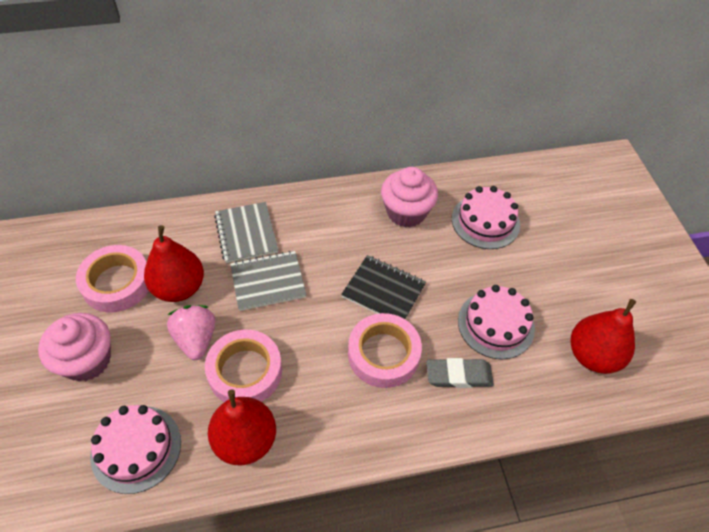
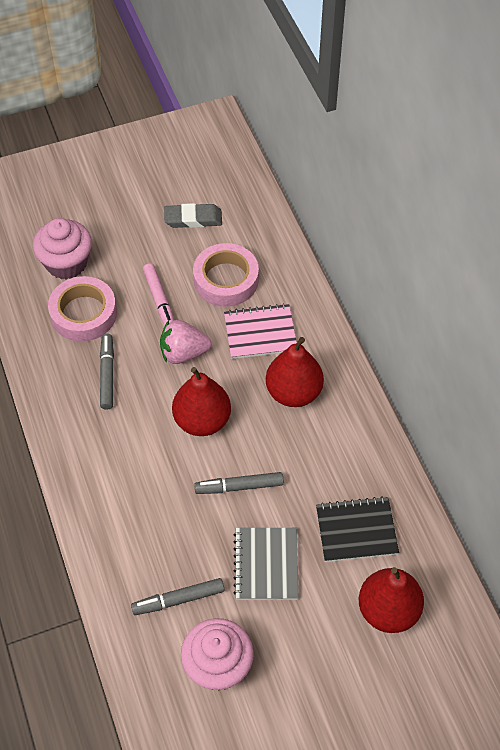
grey marker: 0 -> 3
grey notebook: 2 -> 1
pink cake: 3 -> 0
pink marker: 0 -> 1
pink notebook: 0 -> 1
pink tape: 3 -> 2

